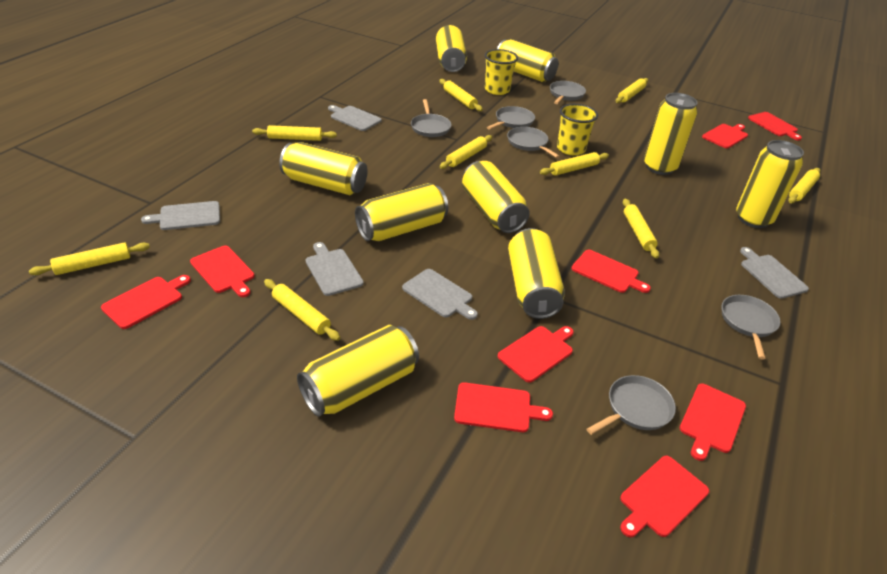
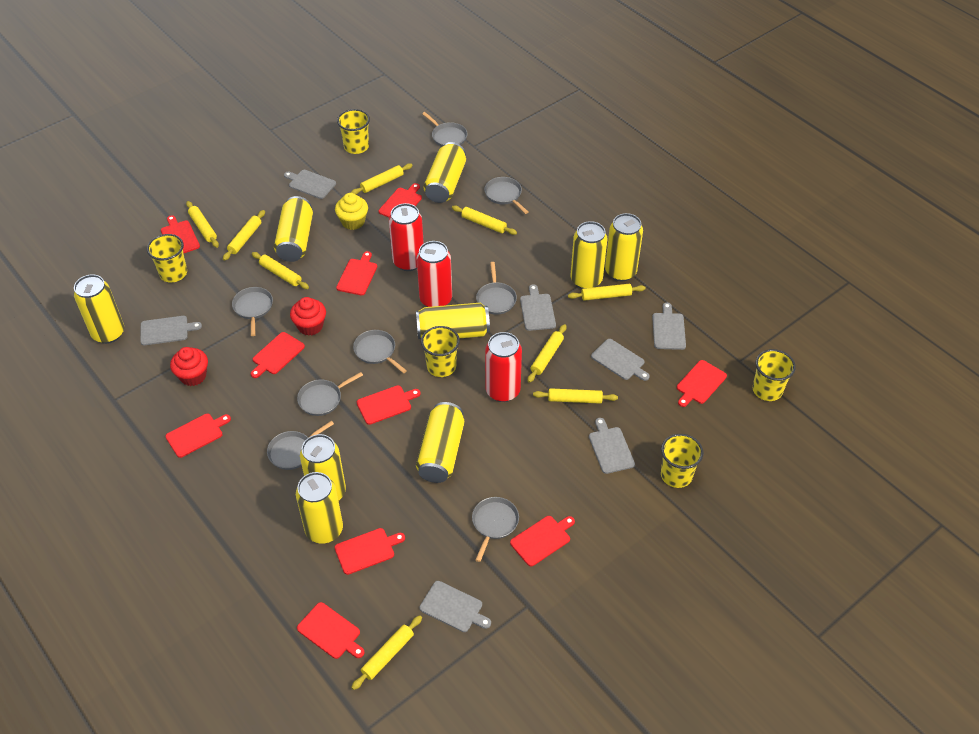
grey cutting board: 5 -> 7
grey pan: 6 -> 8
red can: 0 -> 3
red cupcake: 0 -> 2
red cutting board: 9 -> 10
yellow cup: 2 -> 5
yellow cupcake: 0 -> 1

